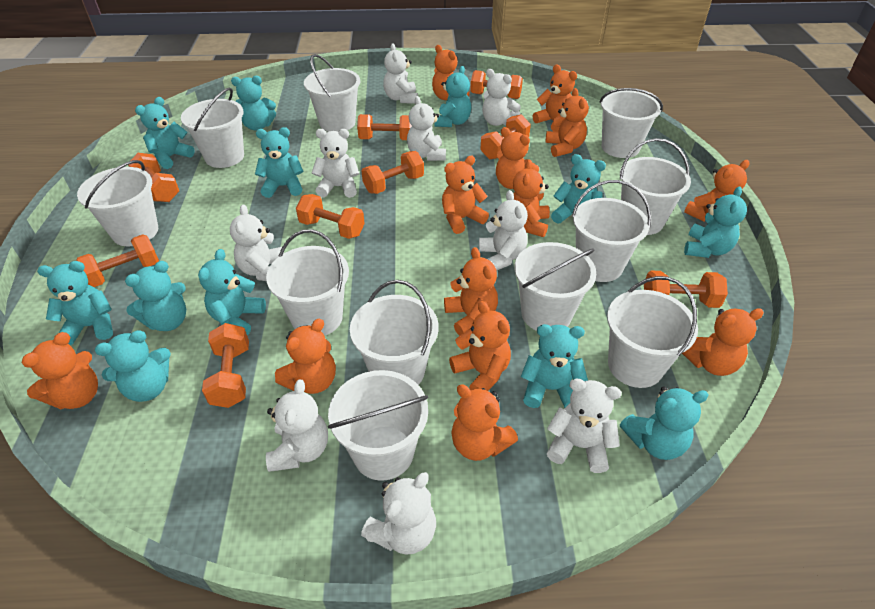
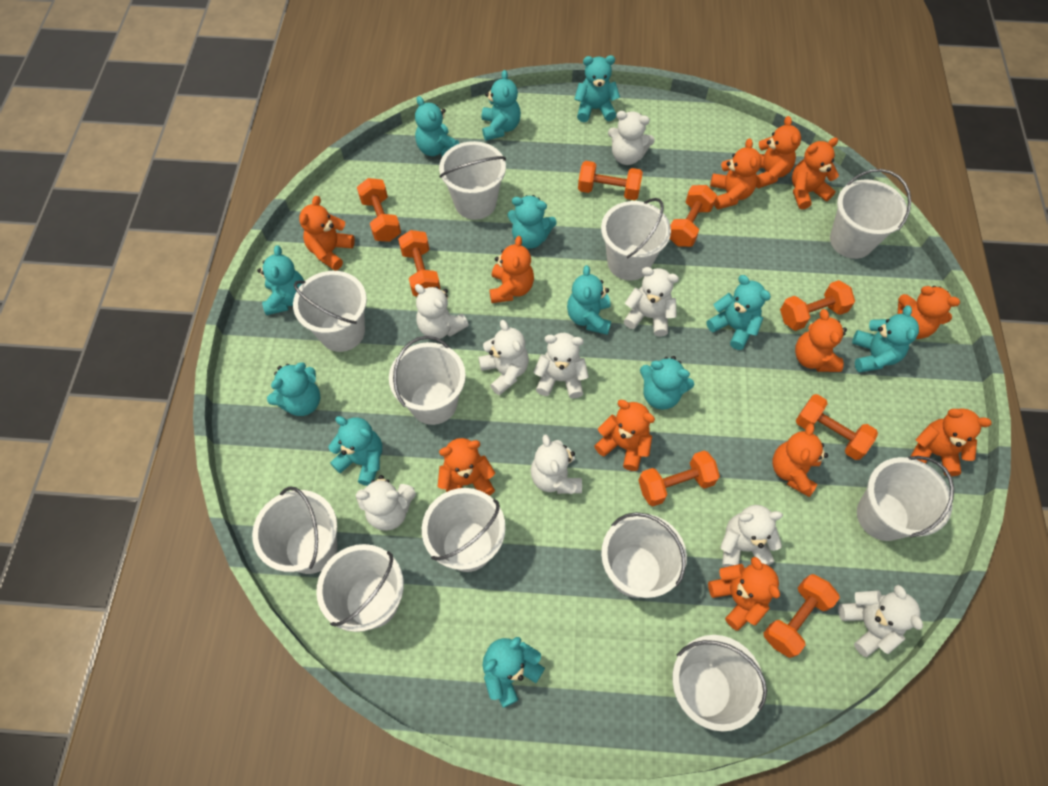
orange dumbbell: 9 -> 8
orange teddy bear: 13 -> 12

